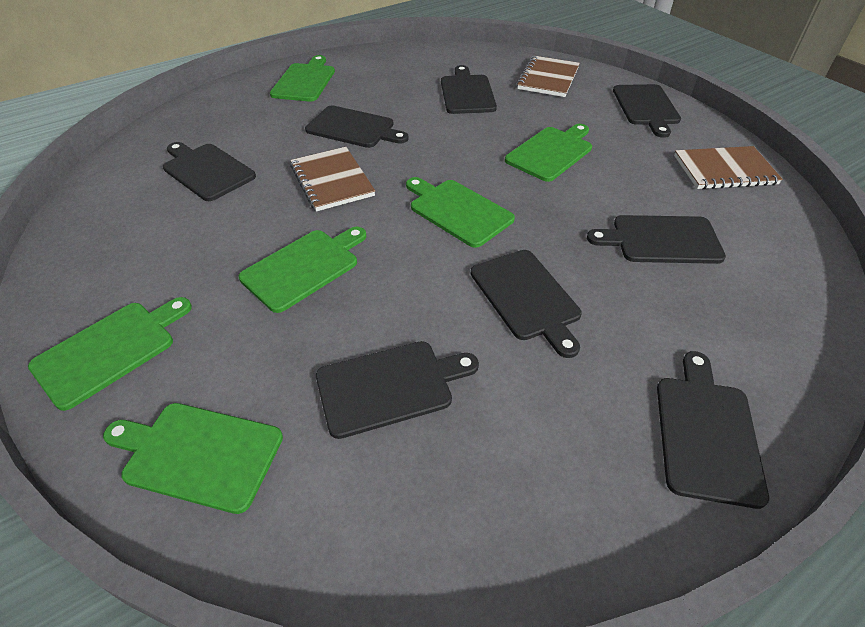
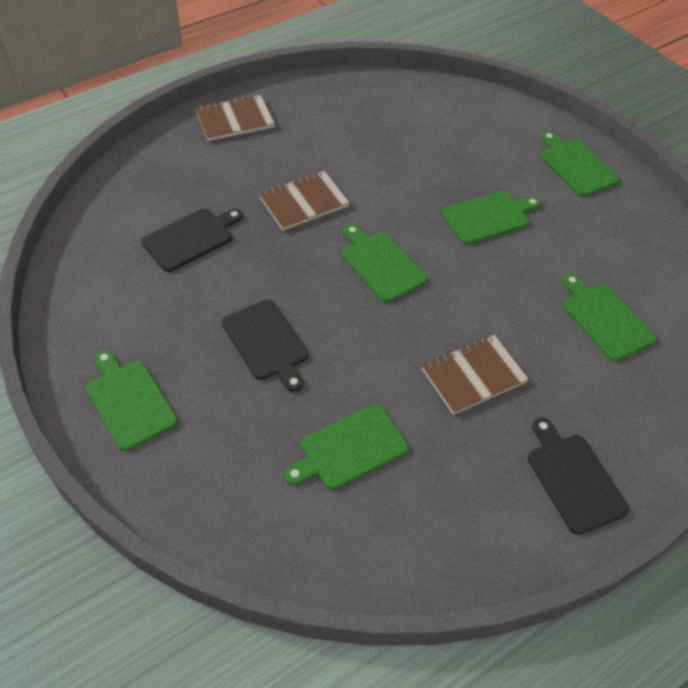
black cutting board: 8 -> 3

